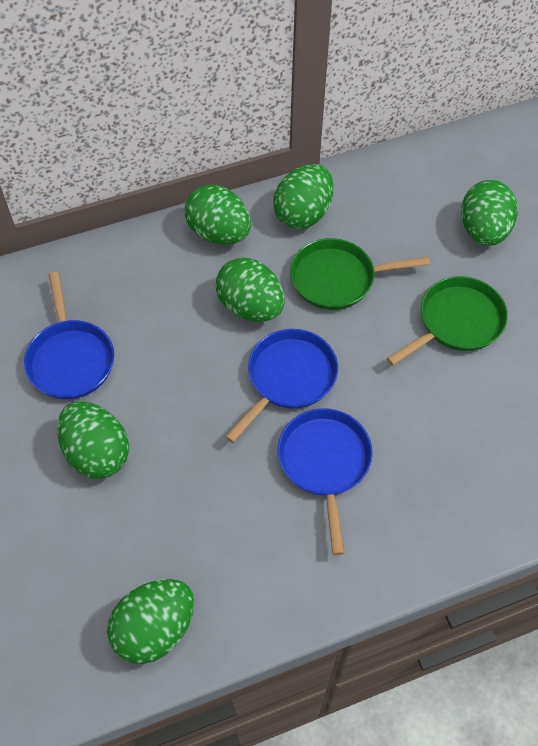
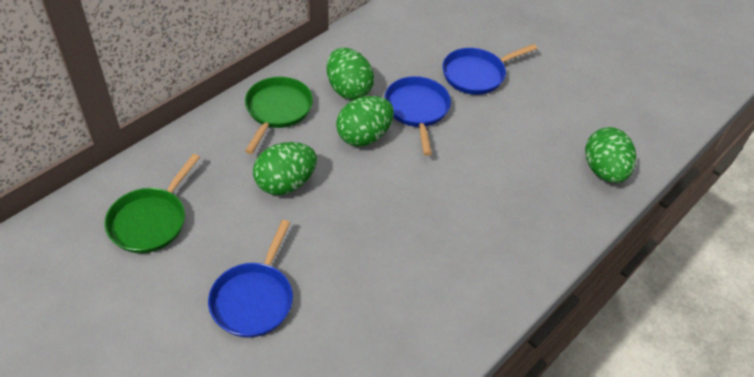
green egg: 6 -> 4

